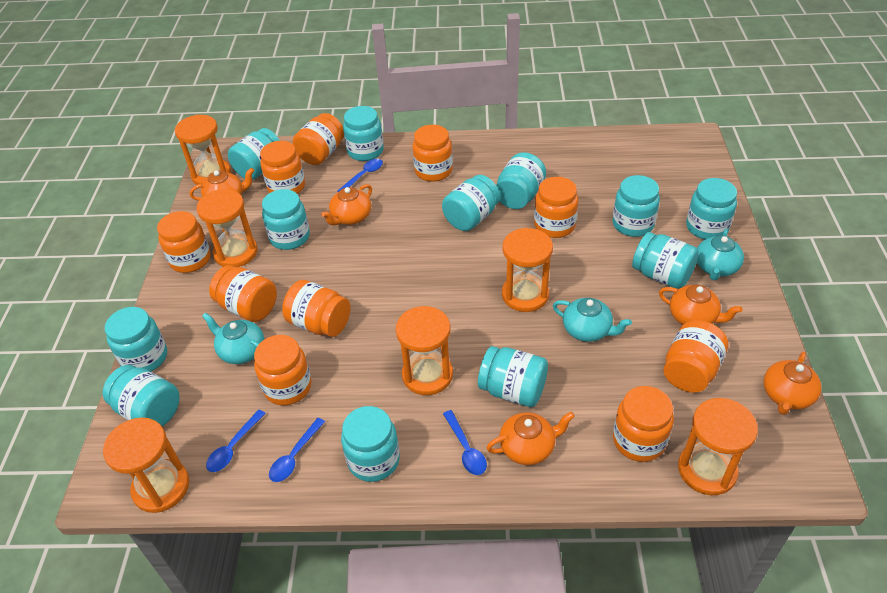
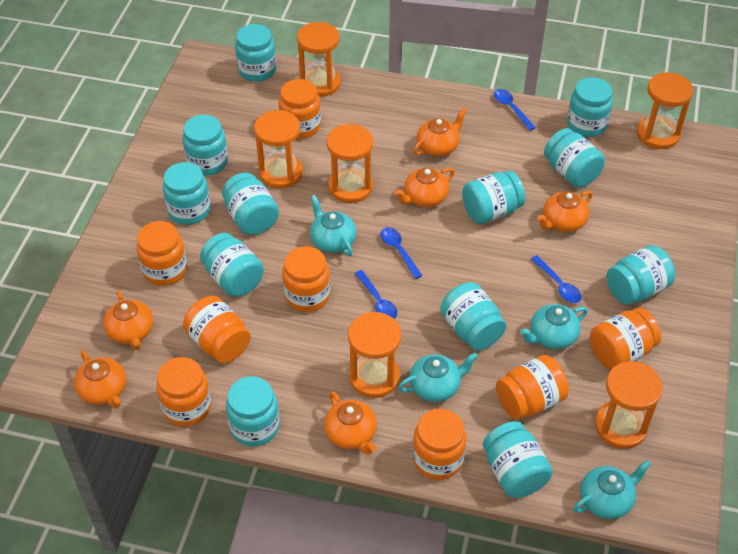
orange jar: 10 -> 8
orange teapot: 5 -> 6
turquoise teapot: 3 -> 4

